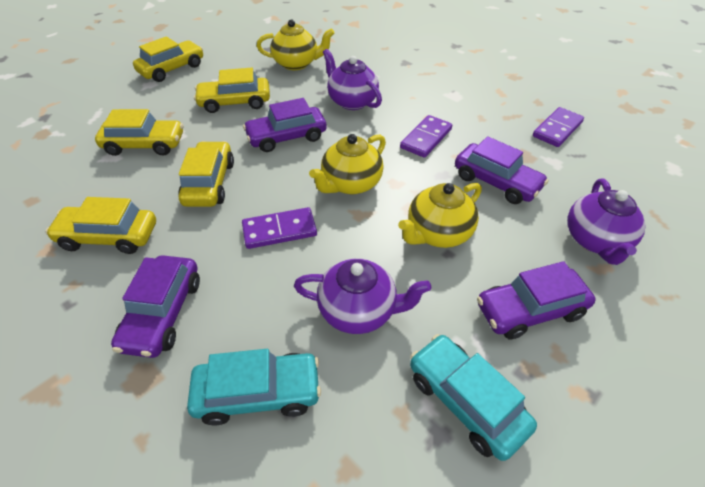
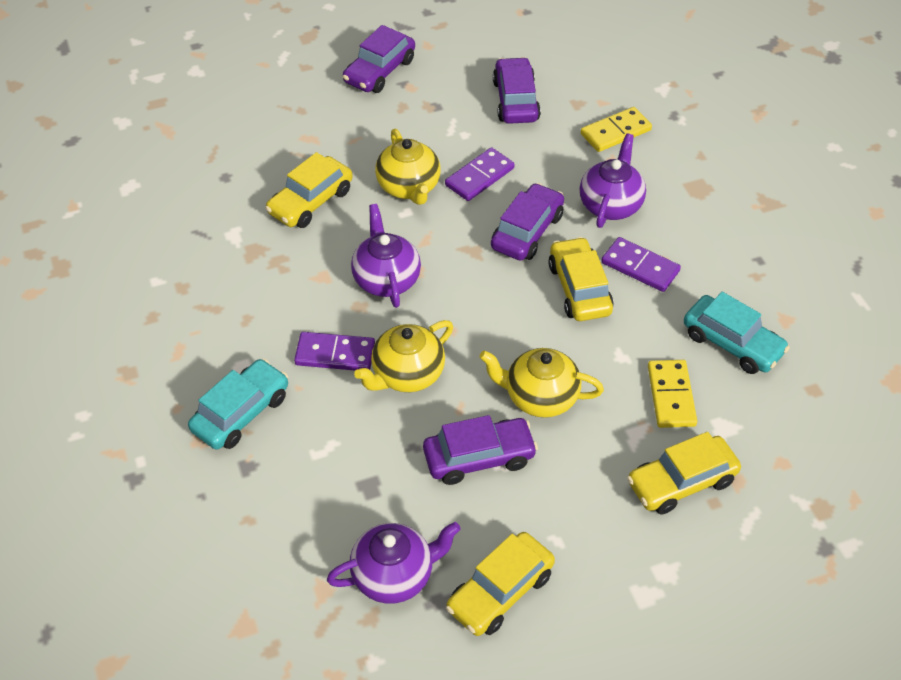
yellow car: 5 -> 4
yellow domino: 0 -> 2

